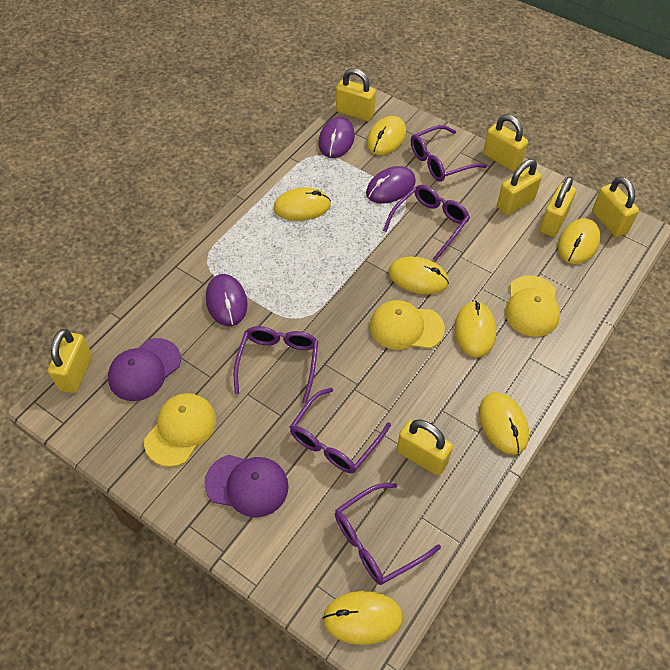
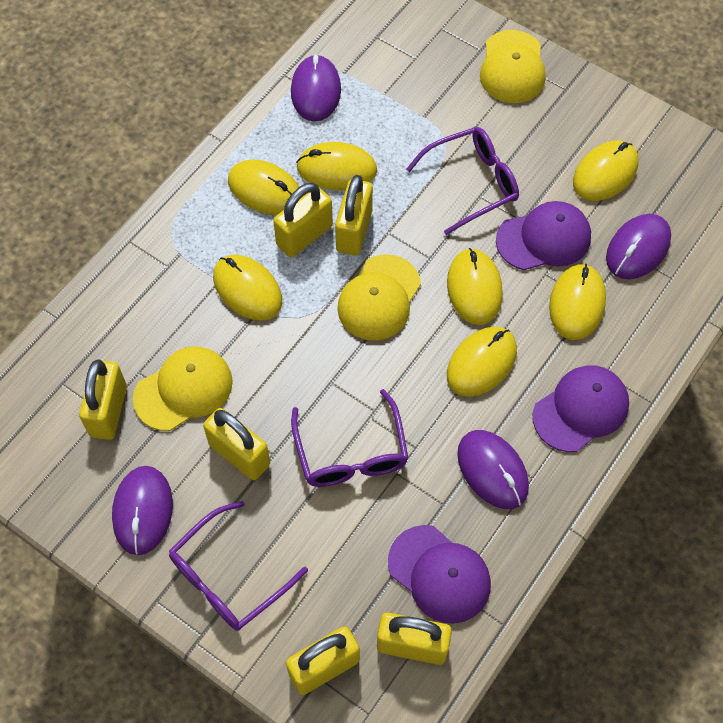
purple cap: 2 -> 3
purple glasses: 5 -> 3
purple mouse: 3 -> 4
yellow padlock: 7 -> 6

